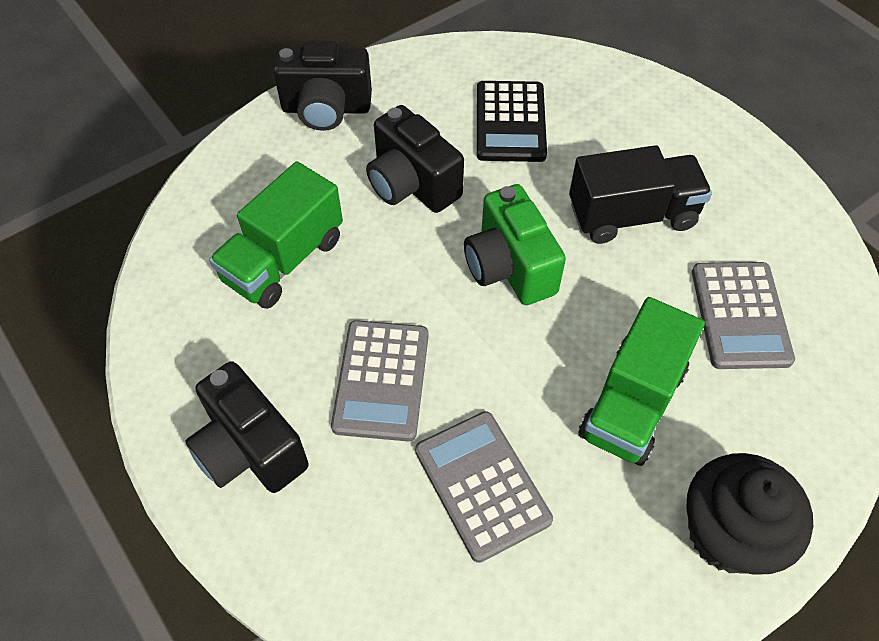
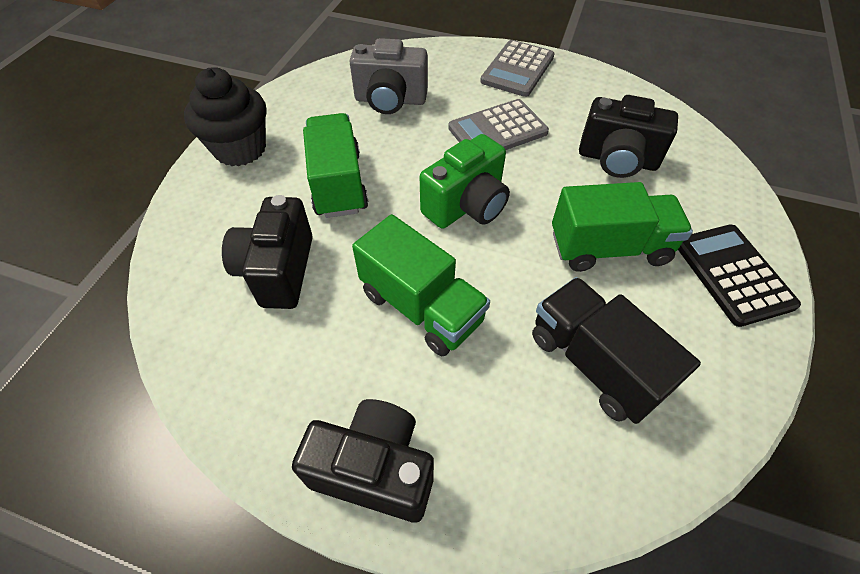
green truck: 2 -> 3
grey calculator: 3 -> 2
grey camera: 0 -> 1

